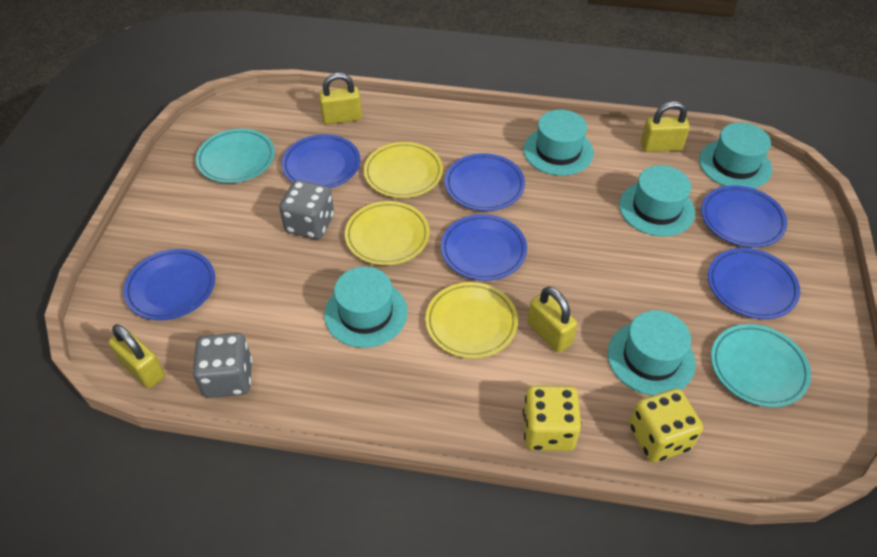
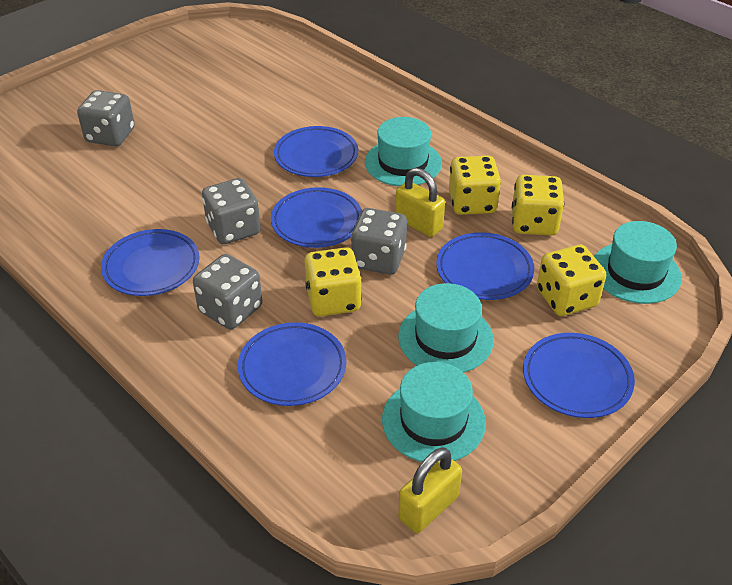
grey dice: 2 -> 4
turquoise hat: 5 -> 4
turquoise plate: 2 -> 0
yellow dice: 2 -> 4
yellow padlock: 4 -> 2
yellow plate: 3 -> 0

